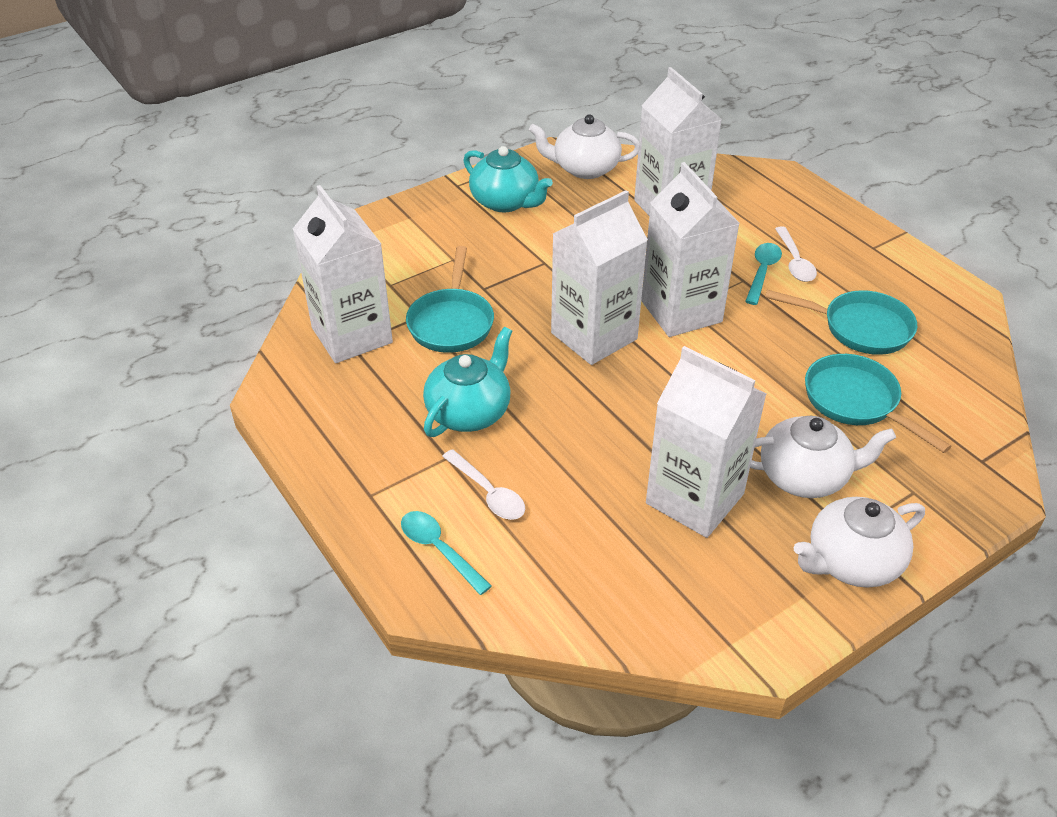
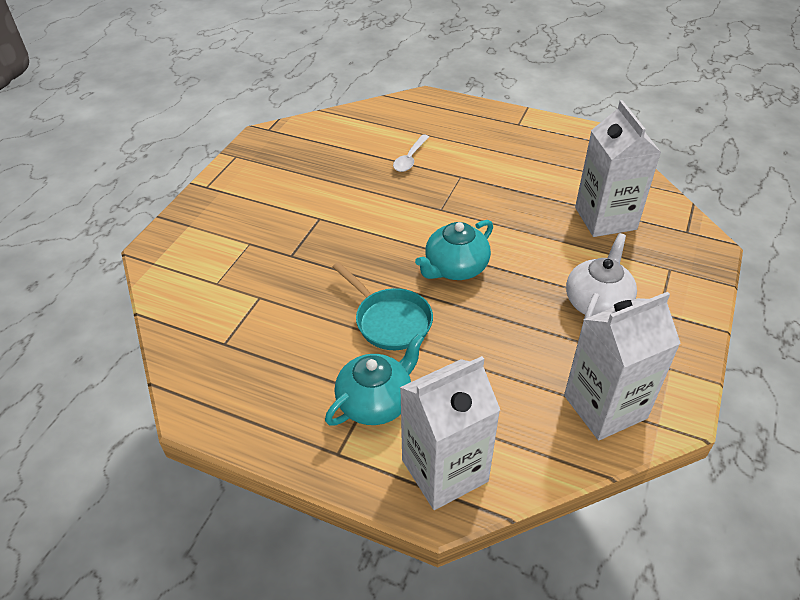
turquoise pan: 3 -> 1
turquoise spoon: 2 -> 0
white carton: 5 -> 3
white spoon: 2 -> 1
white teapot: 3 -> 1

